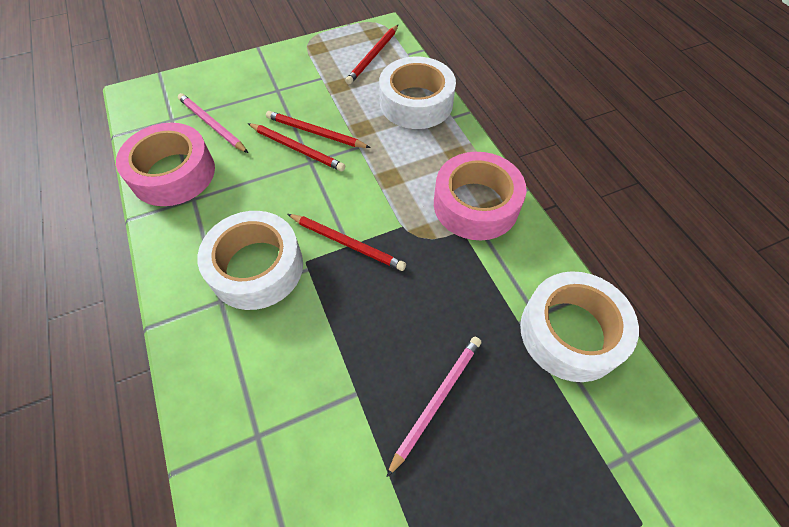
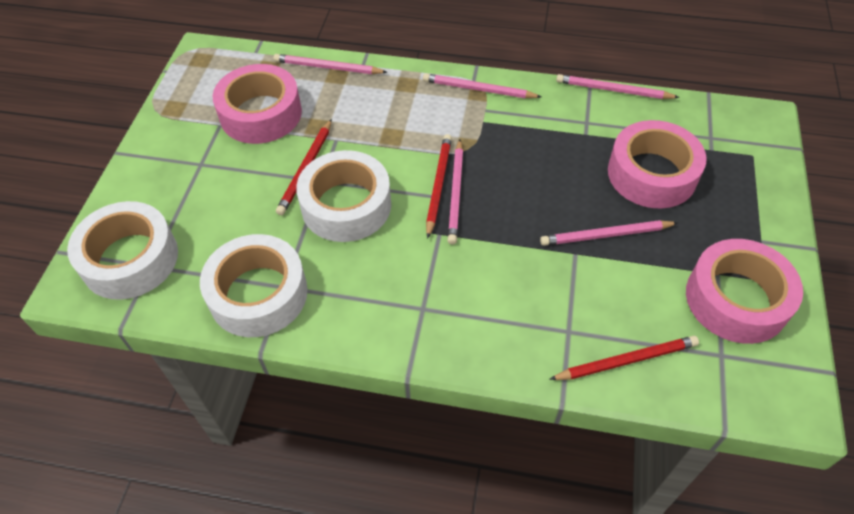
pink pencil: 2 -> 5
pink tape: 2 -> 3
red pencil: 4 -> 3

